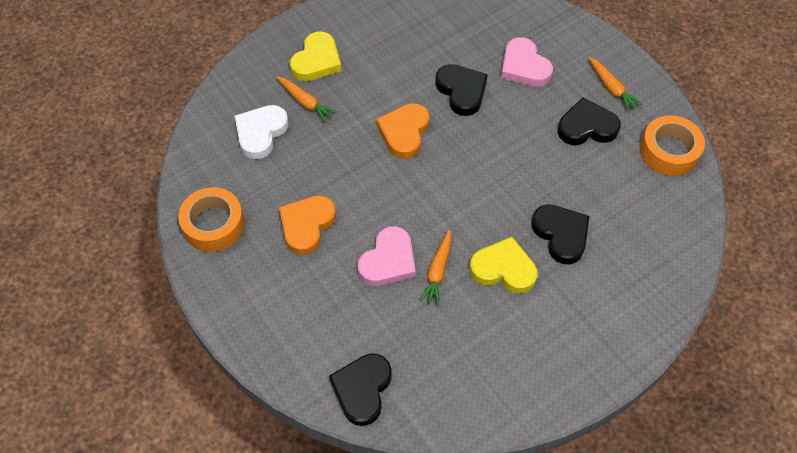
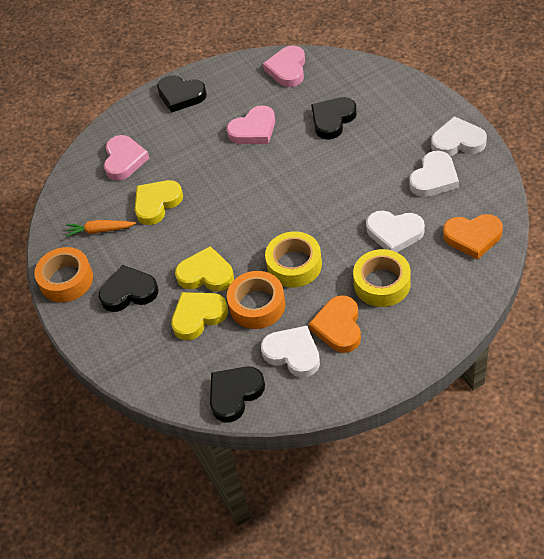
orange carrot: 3 -> 1
pink heart: 2 -> 3
white heart: 1 -> 4
yellow heart: 2 -> 3
yellow tape: 0 -> 2

